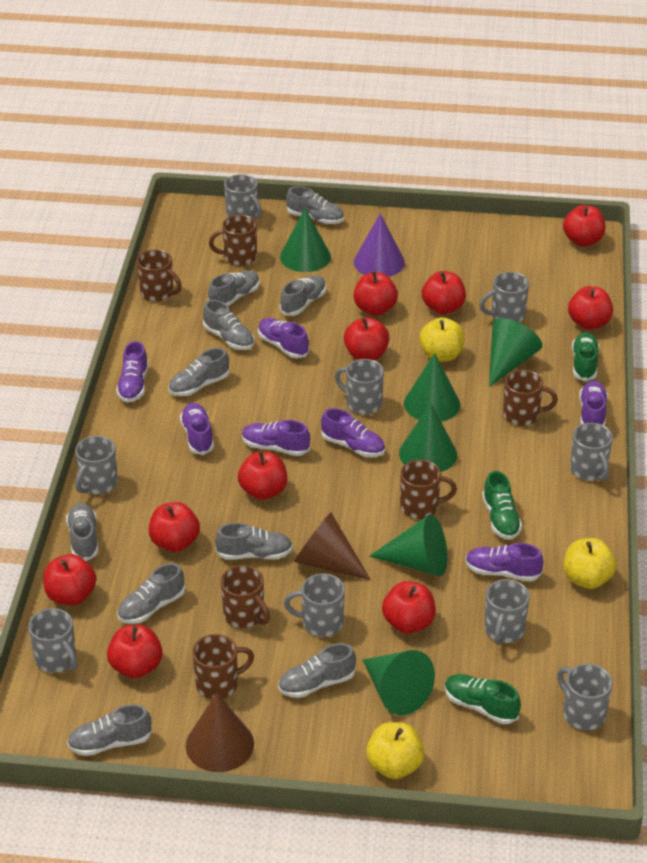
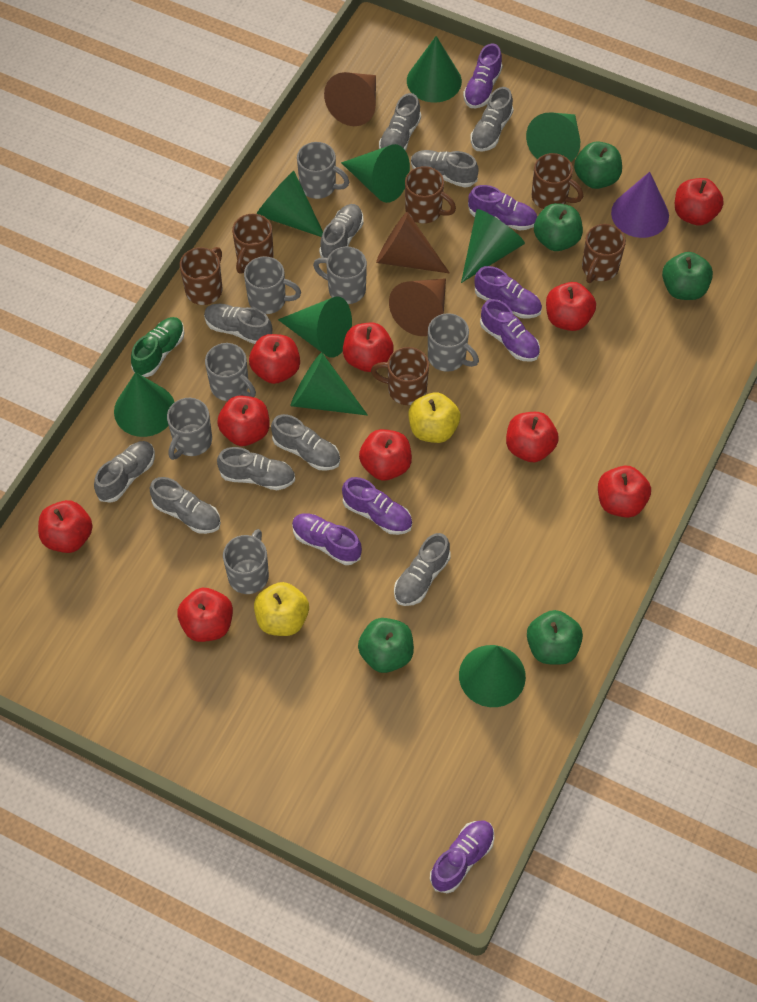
brown cone: 2 -> 3
green apple: 0 -> 5
green cone: 6 -> 9
green shoe: 3 -> 1
grey mug: 9 -> 7
yellow apple: 3 -> 2

